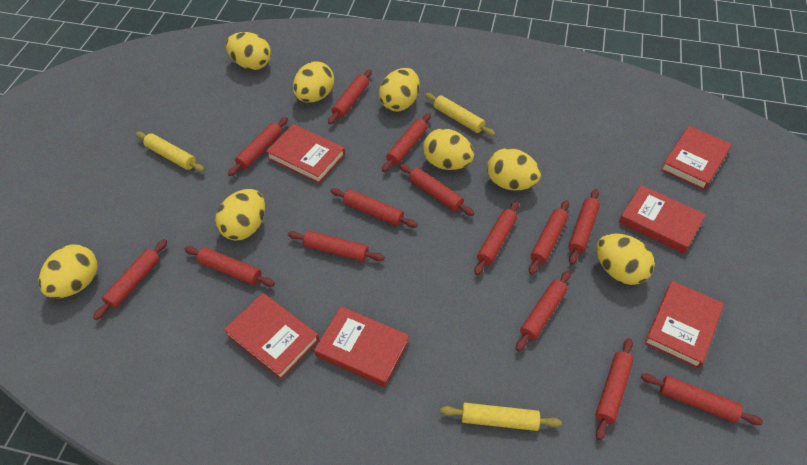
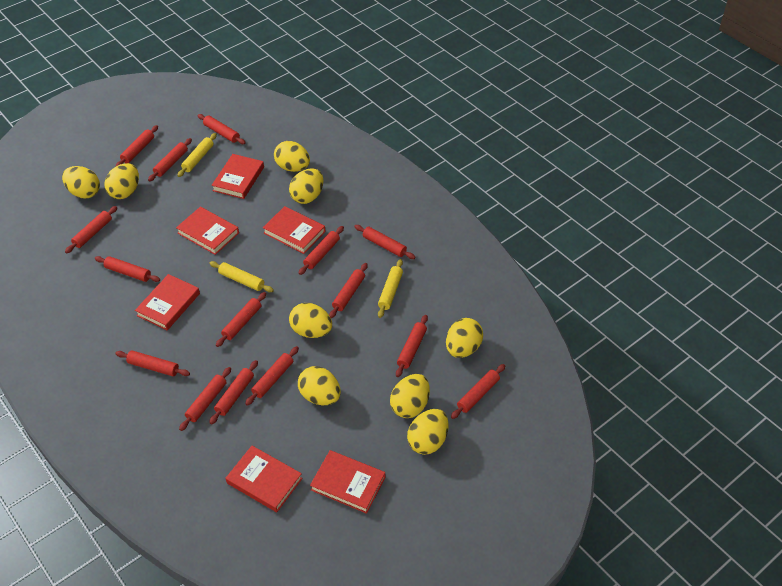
red rolling pin: 14 -> 15
yellow egg: 8 -> 9

